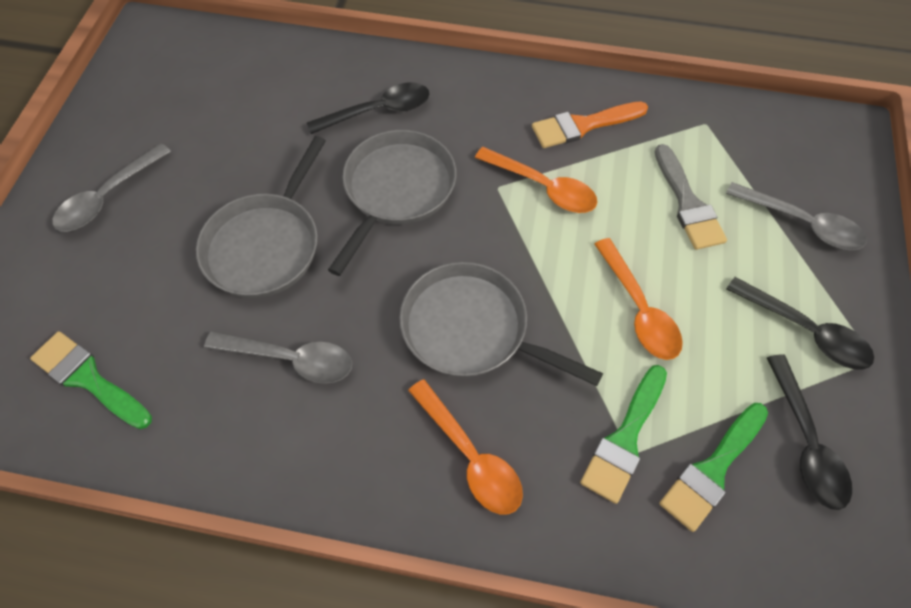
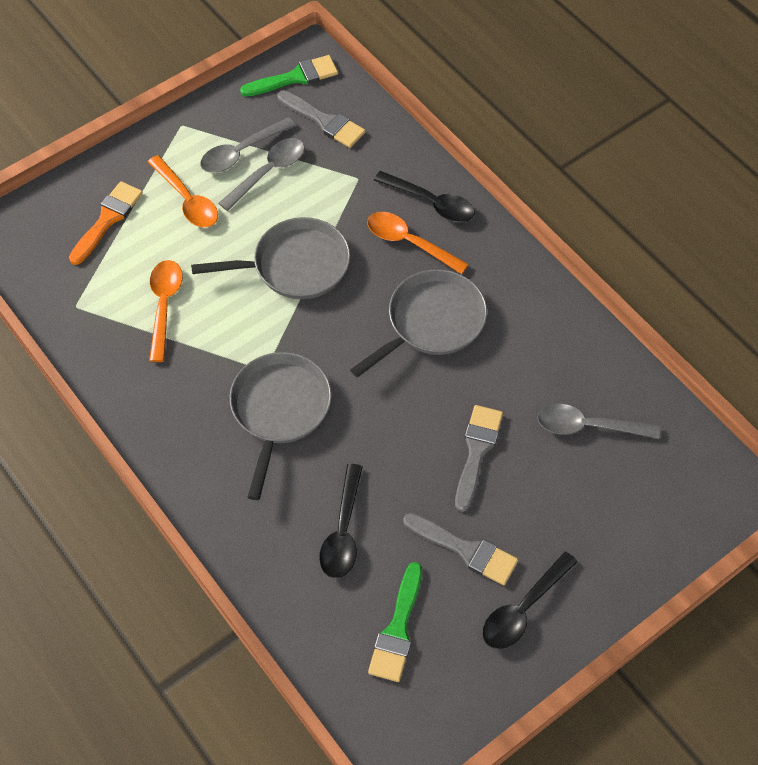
green brush: 3 -> 2
grey brush: 1 -> 3

